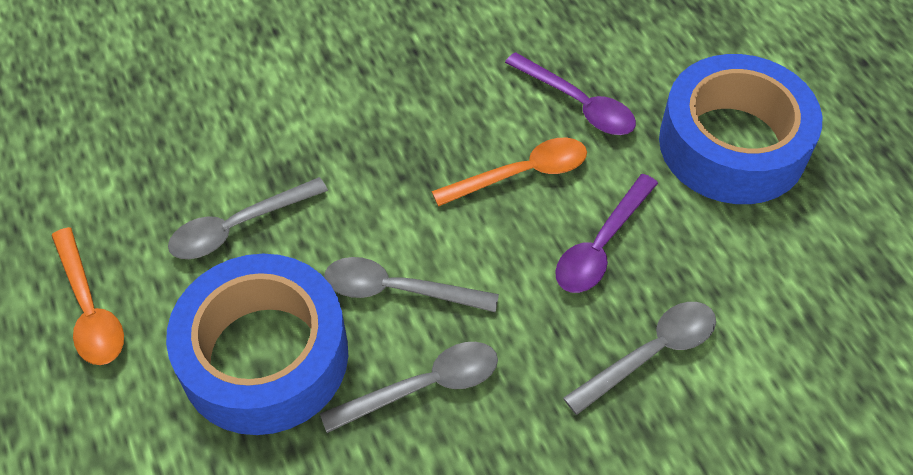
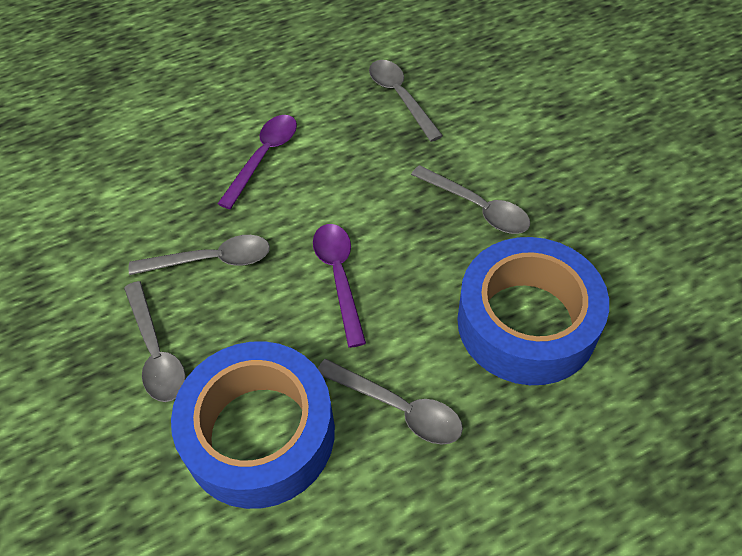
grey spoon: 4 -> 5
orange spoon: 2 -> 0

